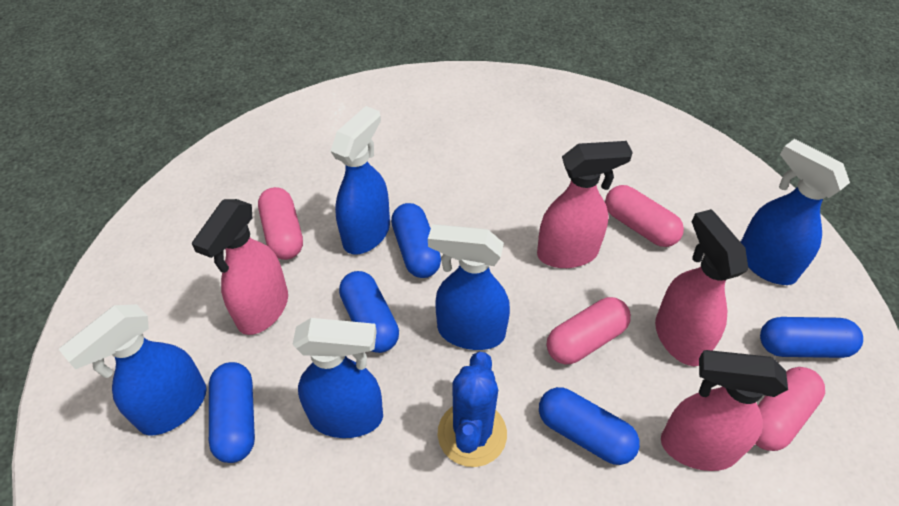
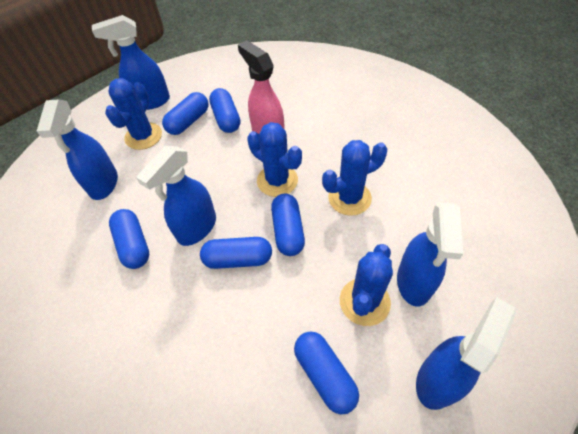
blue cactus: 1 -> 4
blue capsule: 5 -> 6
pink capsule: 4 -> 0
pink spray bottle: 4 -> 1

